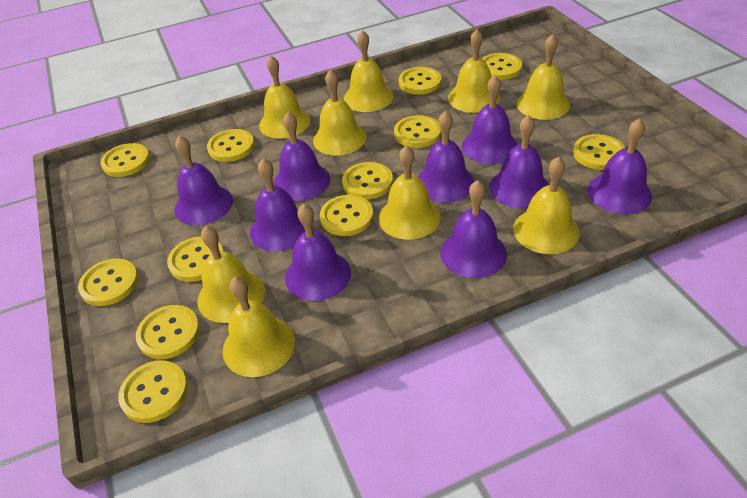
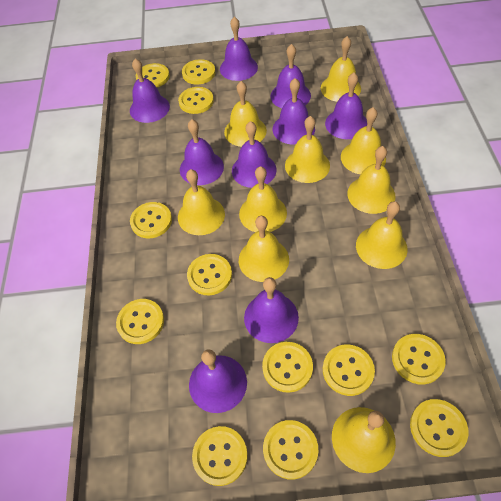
yellow bell: 9 -> 10

